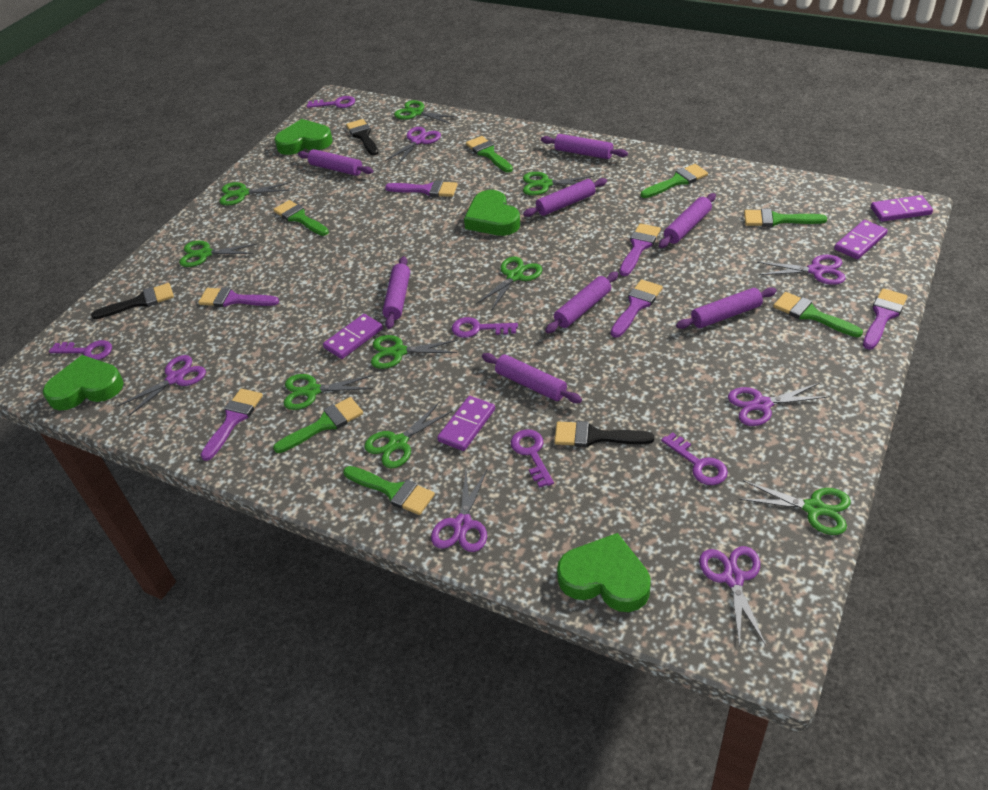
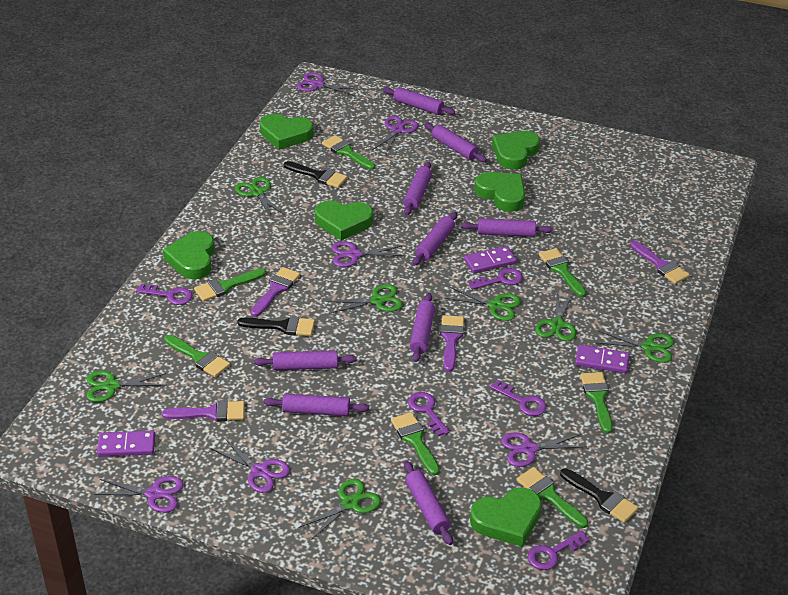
green heart: 4 -> 6
green scissors: 9 -> 7
purple brush: 6 -> 4
purple domino: 4 -> 3
purple rolling pin: 8 -> 9

